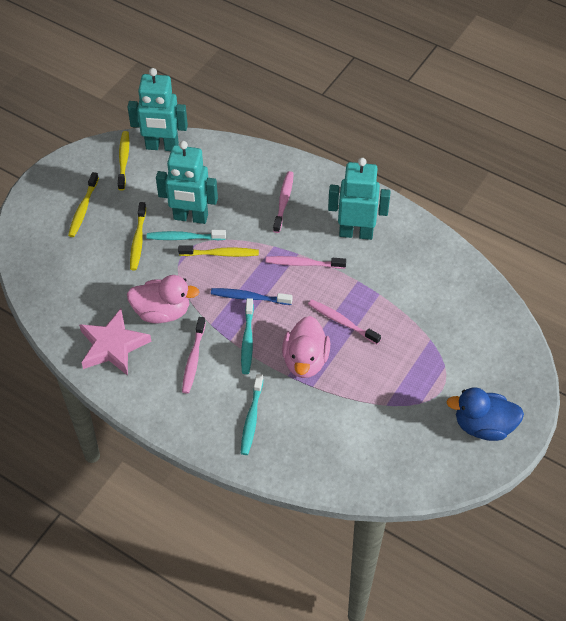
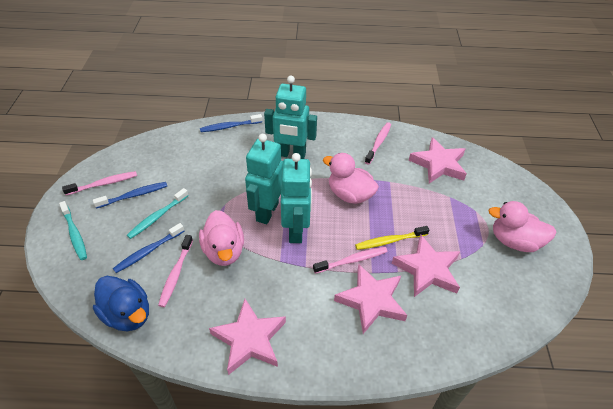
blue toothbrush: 1 -> 3
pink duck: 2 -> 3
pink star: 1 -> 4
turquoise toothbrush: 3 -> 2
yellow toothbrush: 4 -> 1

